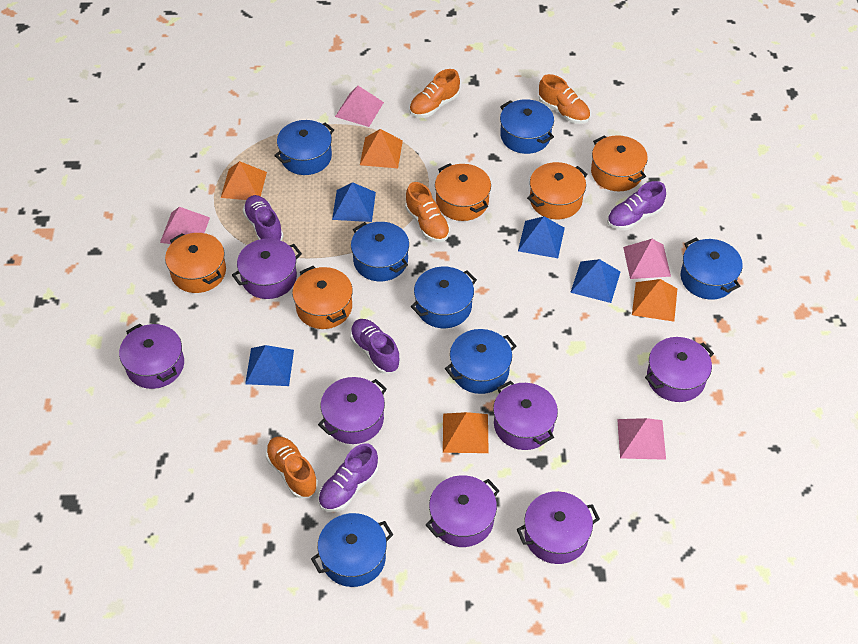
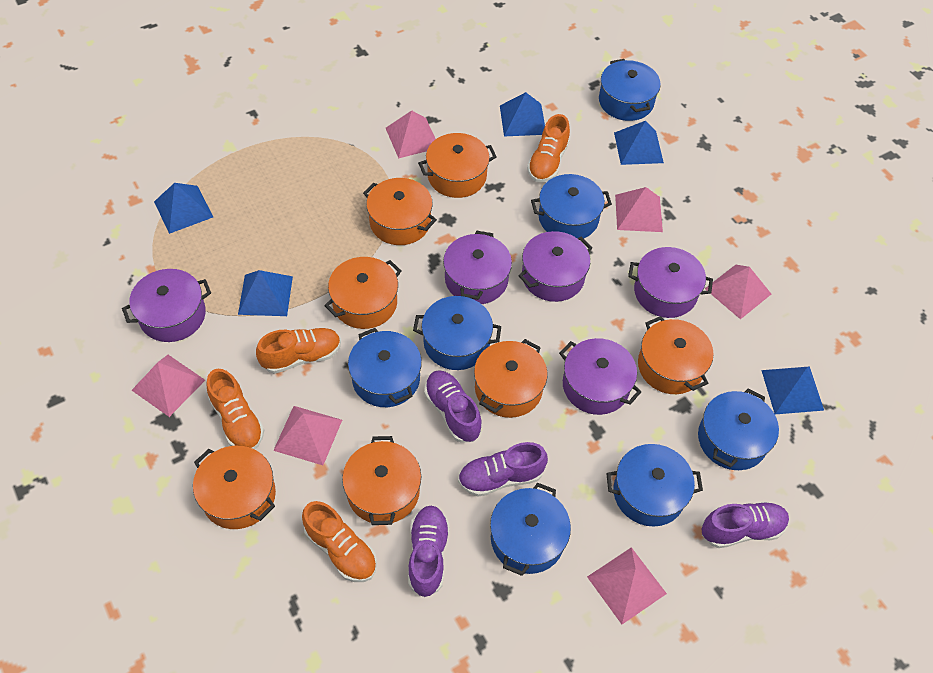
blue pyramid: 4 -> 5
orange pot: 5 -> 7
orange pyramid: 4 -> 0
pink pyramid: 4 -> 6
purple pot: 7 -> 5

